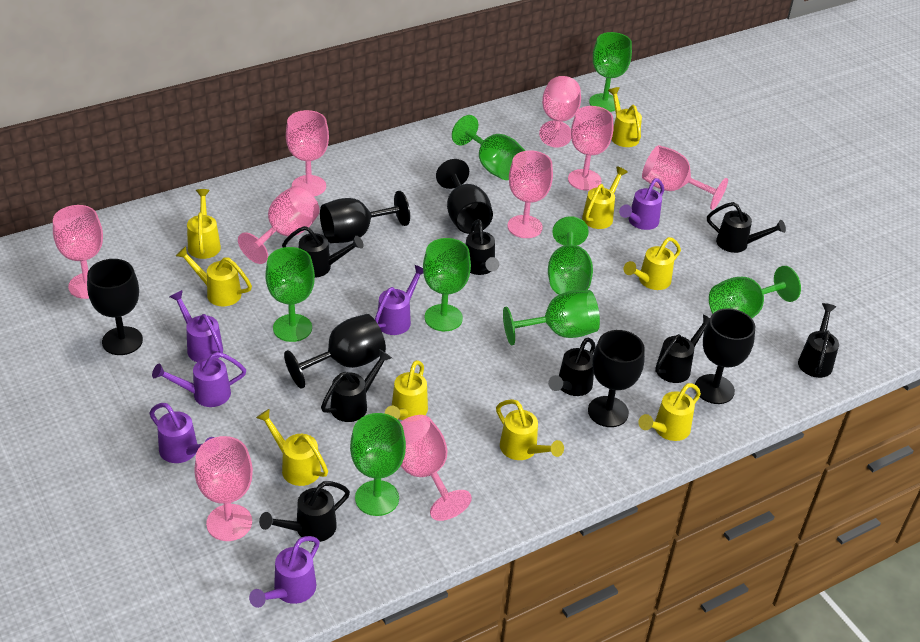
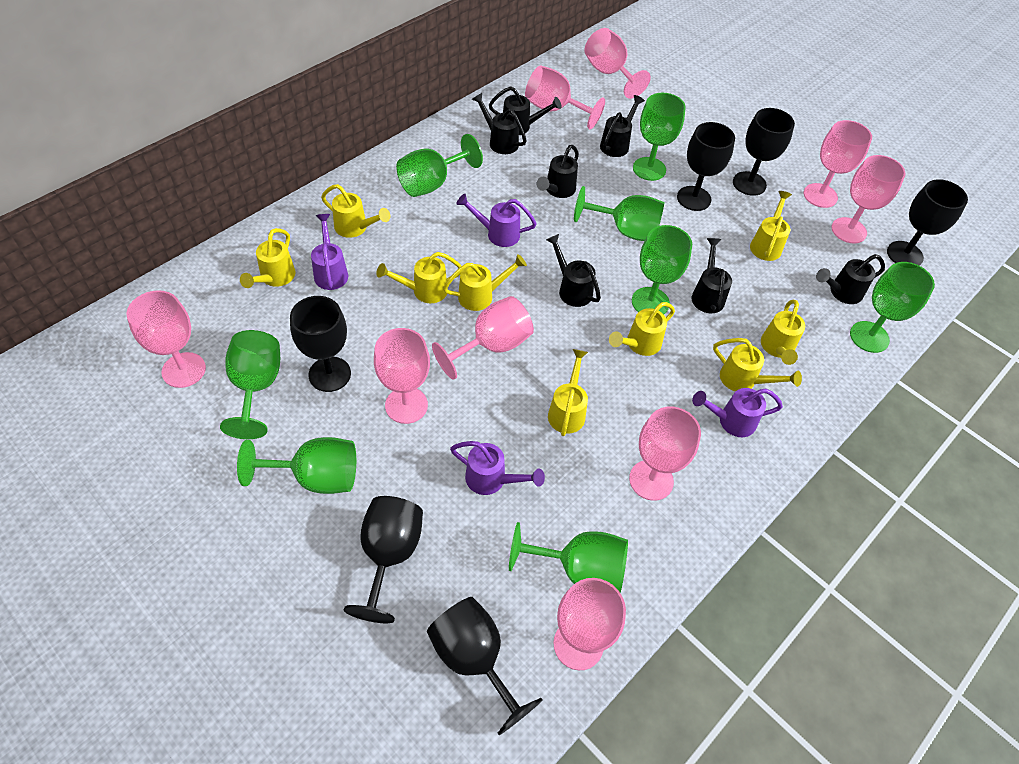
black watering can: 8 -> 7
purple watering can: 6 -> 4

